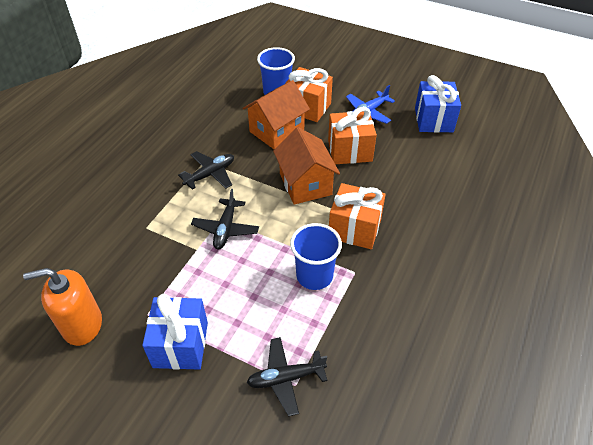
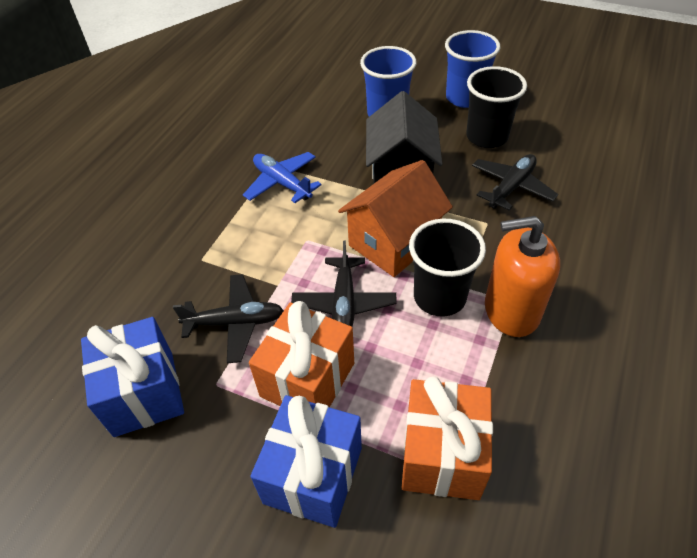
black cup: 0 -> 2
black house: 0 -> 1
orange gift: 3 -> 2
orange house: 2 -> 1

